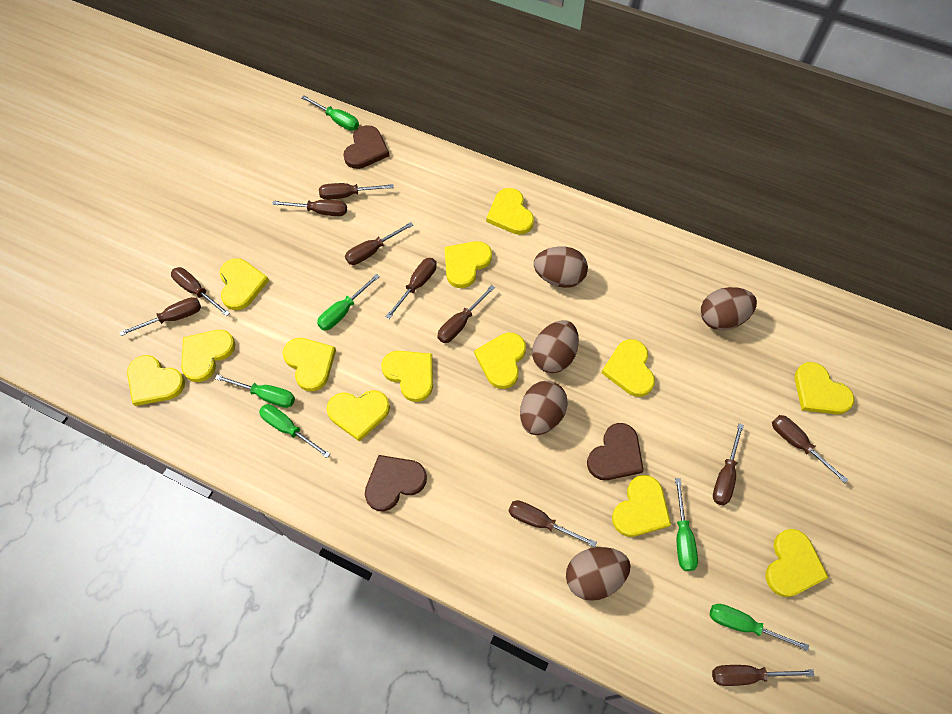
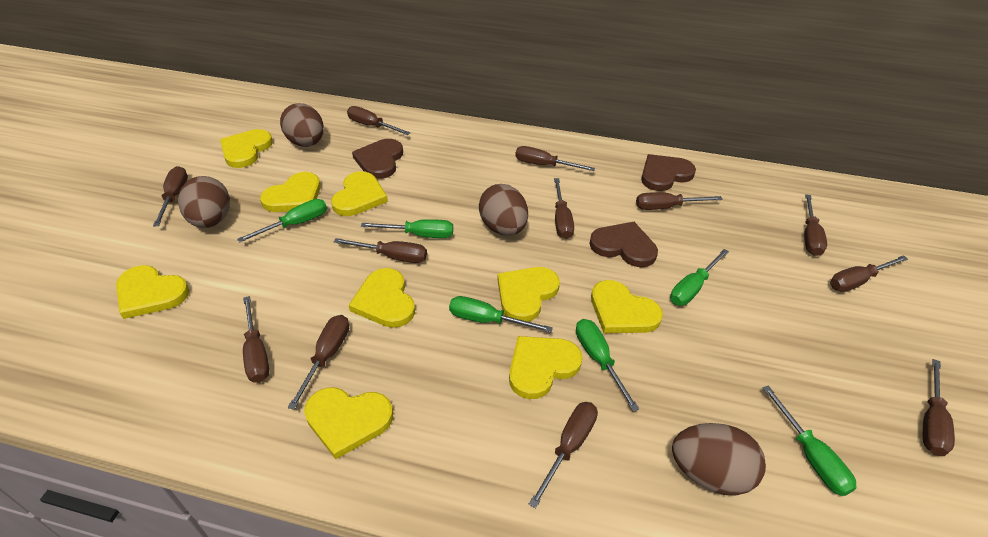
brown egg: 5 -> 4
brown screwdriver: 11 -> 12
yellow heart: 13 -> 9

